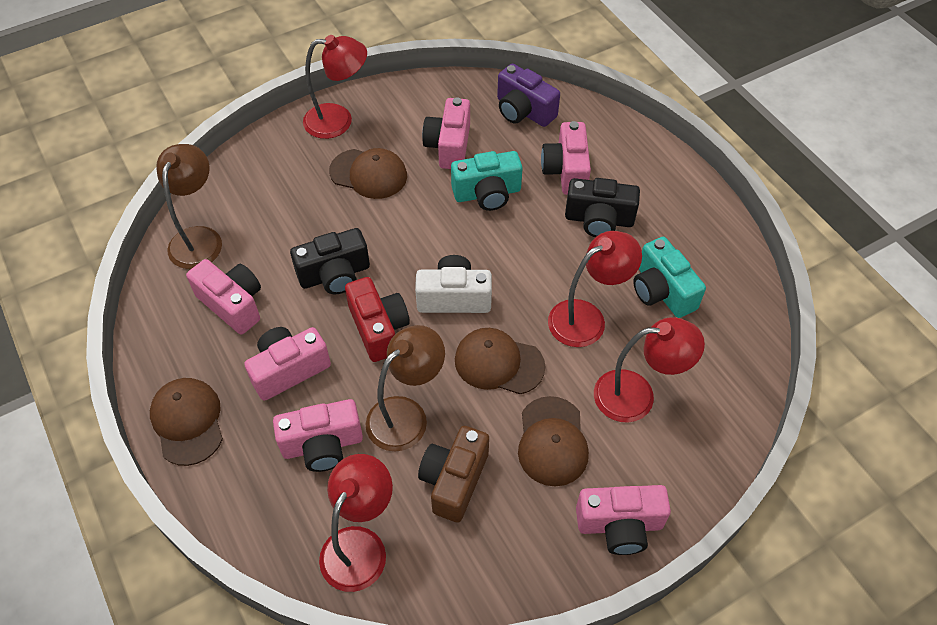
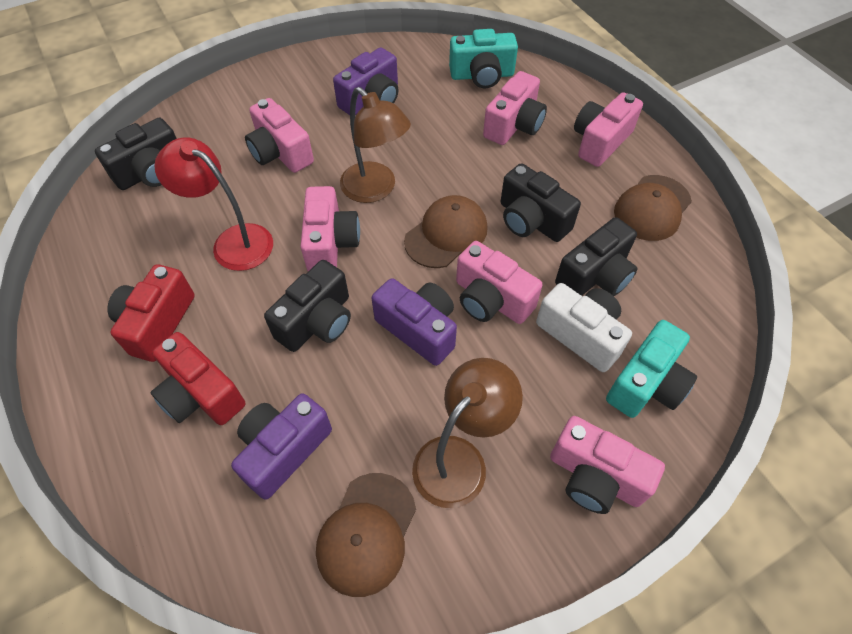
black camera: 2 -> 4
brown camera: 1 -> 0
brown cap: 4 -> 3
purple camera: 1 -> 3
red camera: 1 -> 2
red lamp: 4 -> 1

